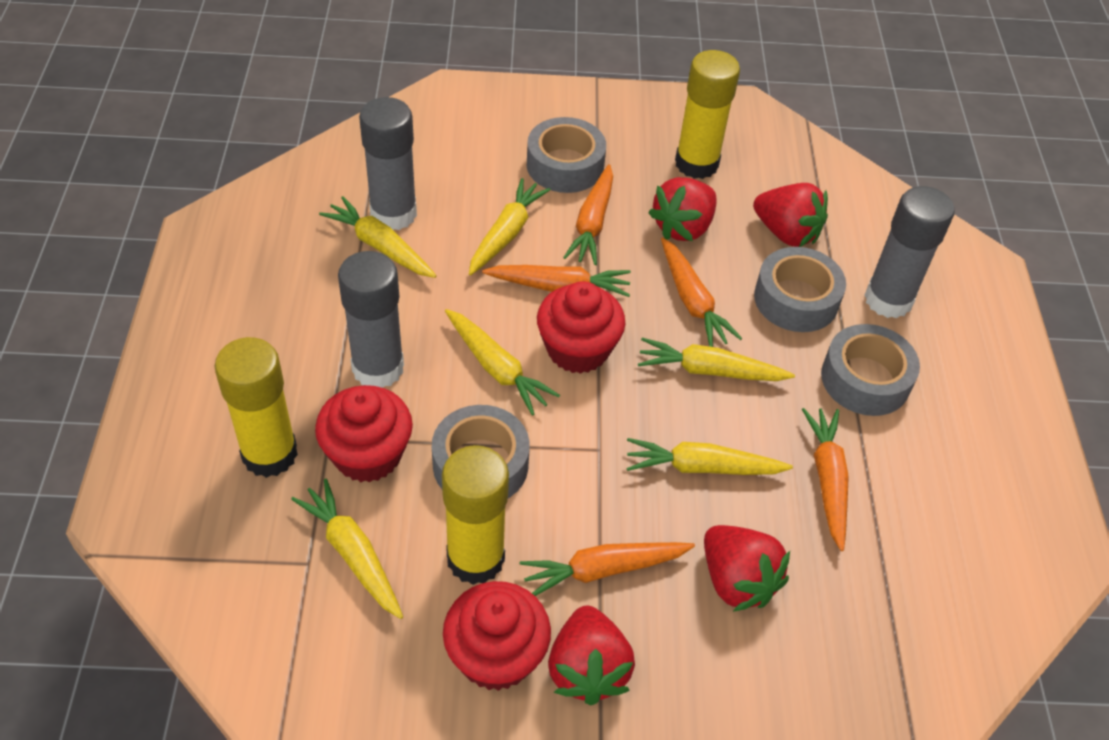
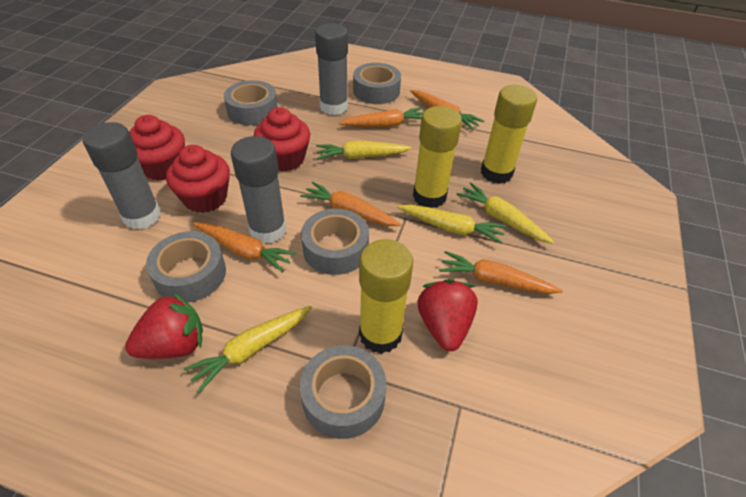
grey tape: 4 -> 5
red strawberry: 4 -> 2
yellow carrot: 6 -> 4

